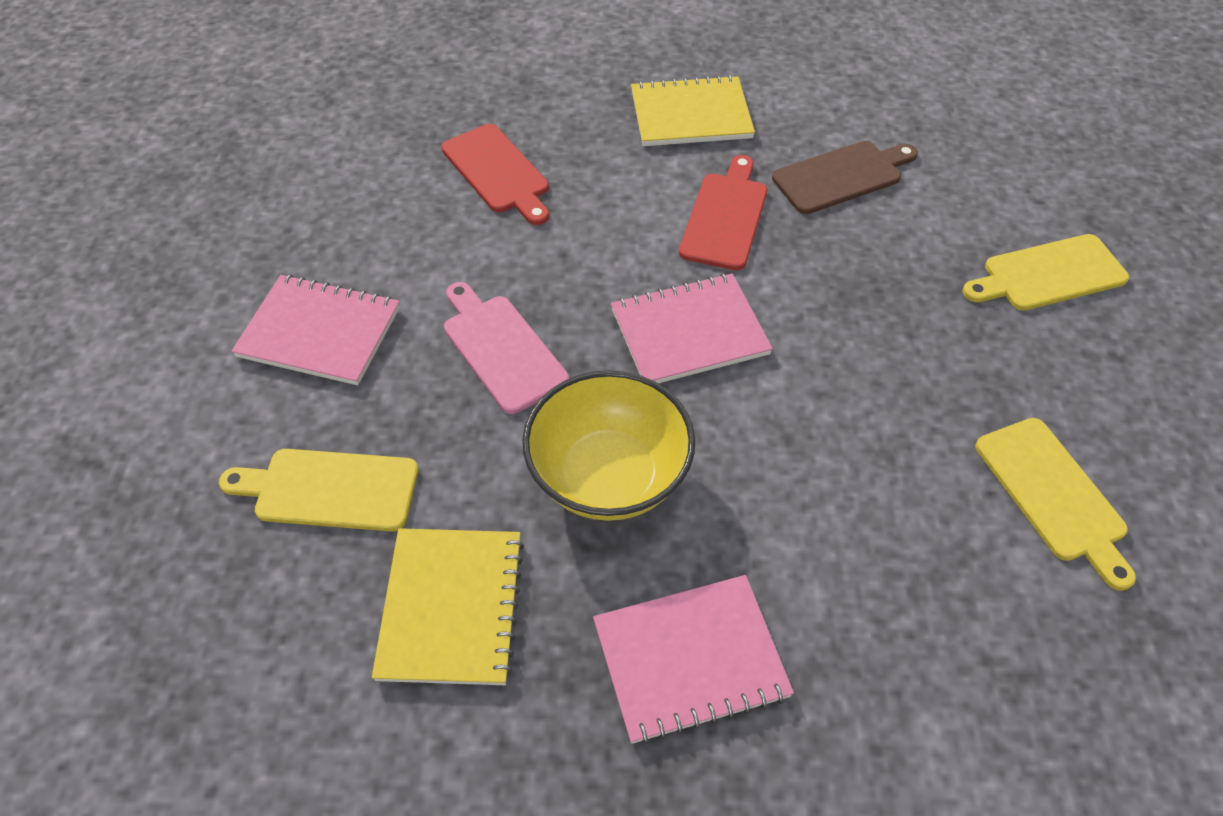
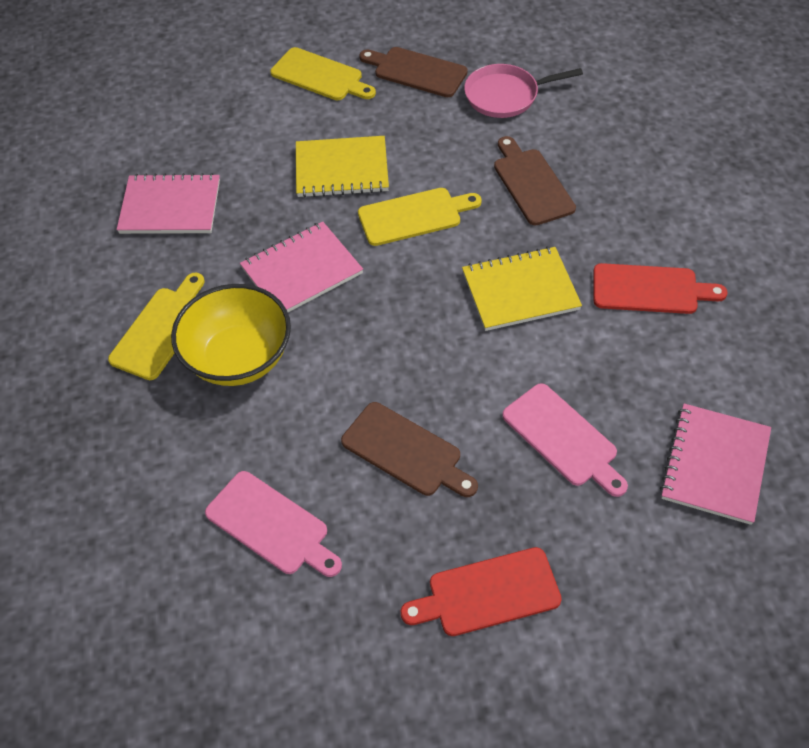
brown cutting board: 1 -> 3
pink cutting board: 1 -> 2
pink pan: 0 -> 1

